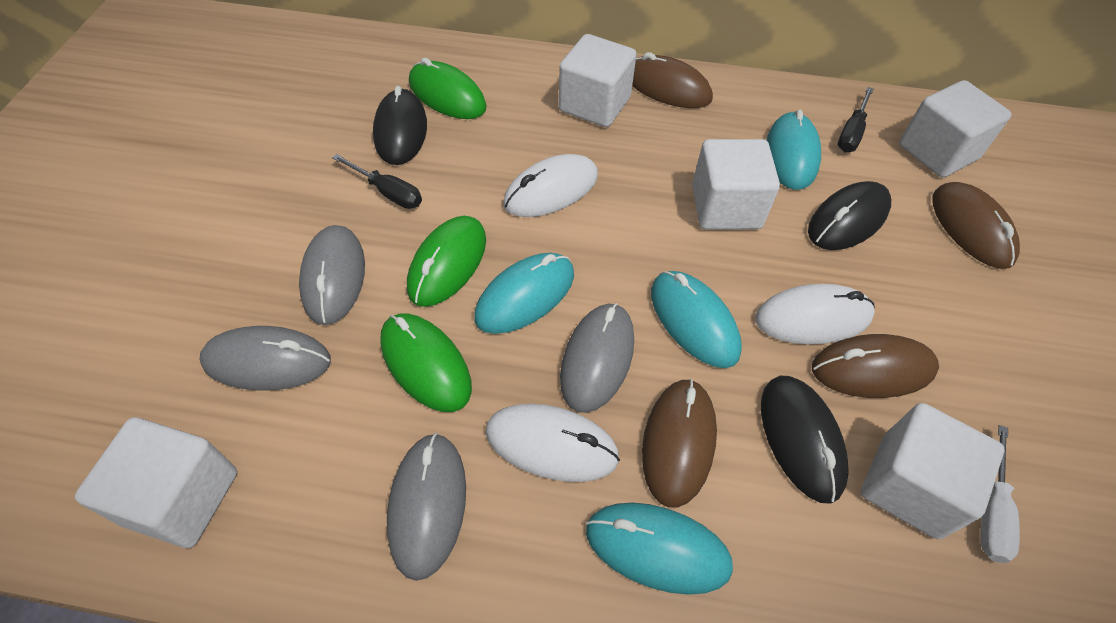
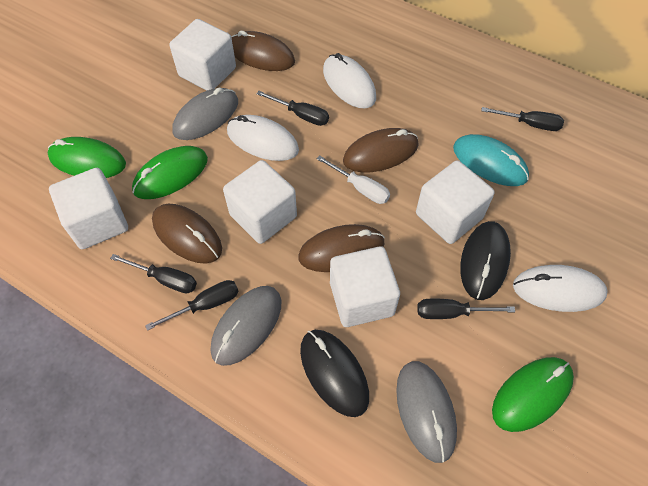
black mouse: 3 -> 2
black screwdriver: 2 -> 5
grey mouse: 4 -> 3
turquoise mouse: 4 -> 1

